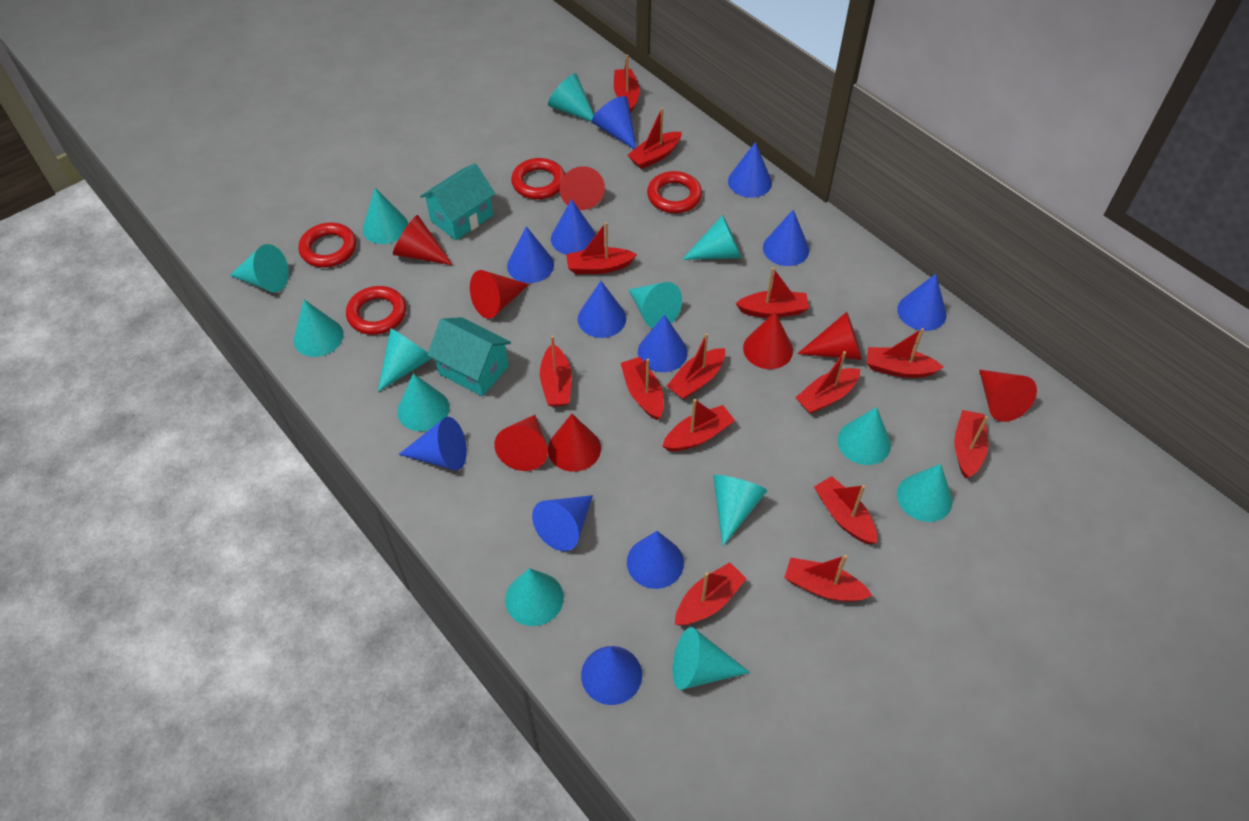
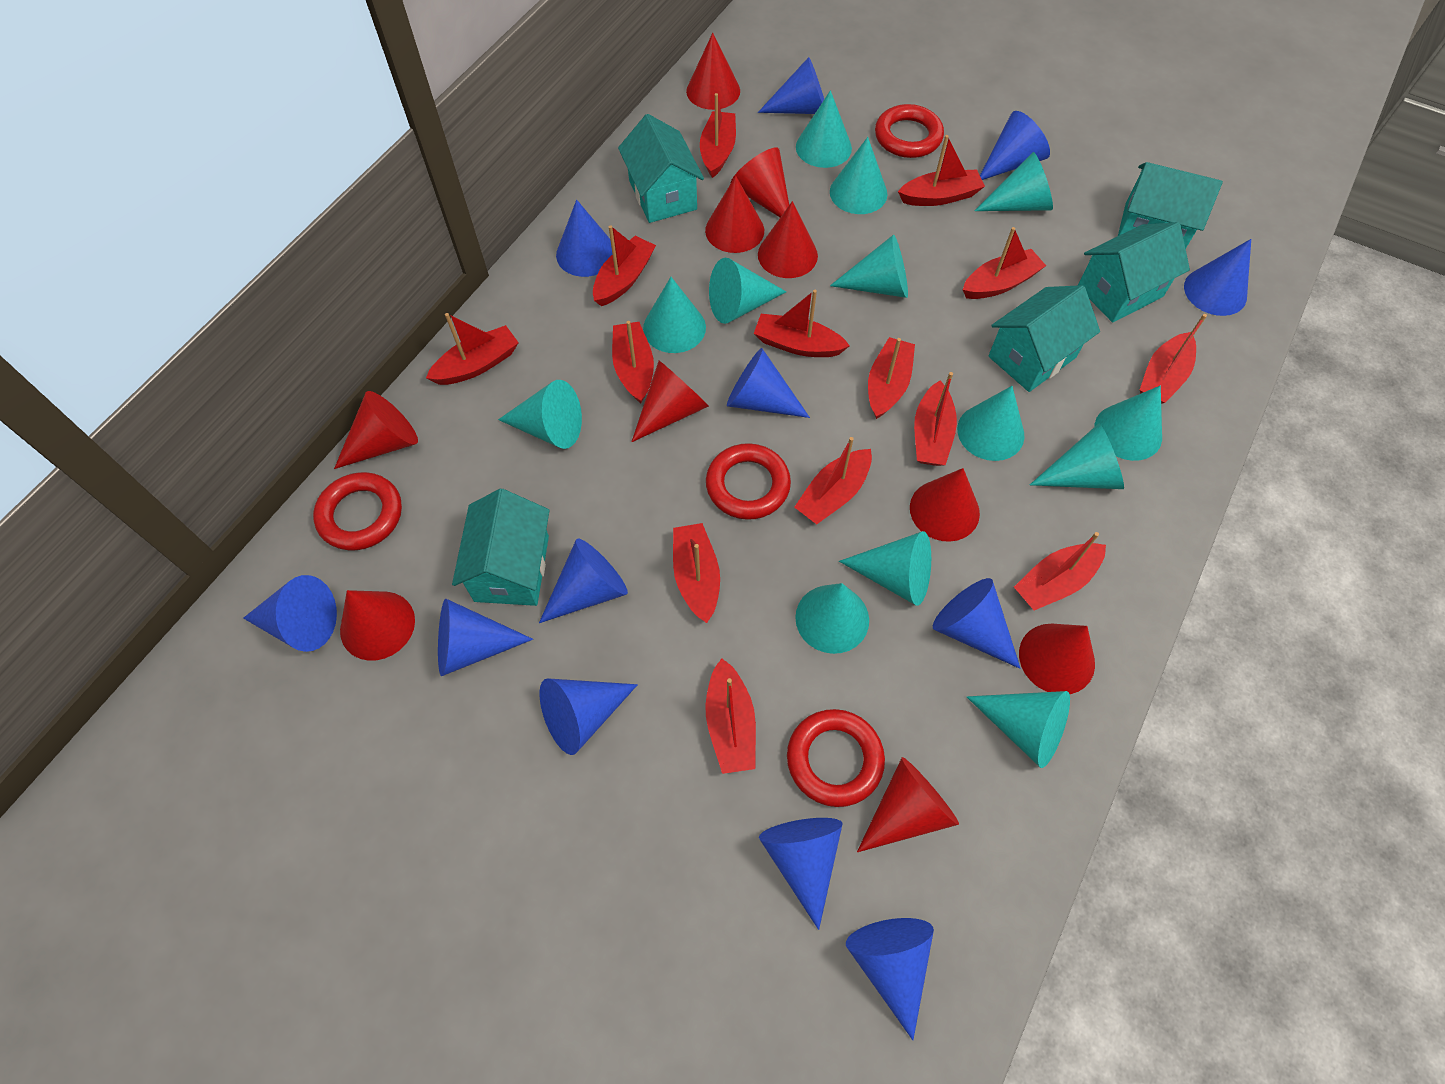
red cone: 8 -> 10
turquoise house: 2 -> 5

